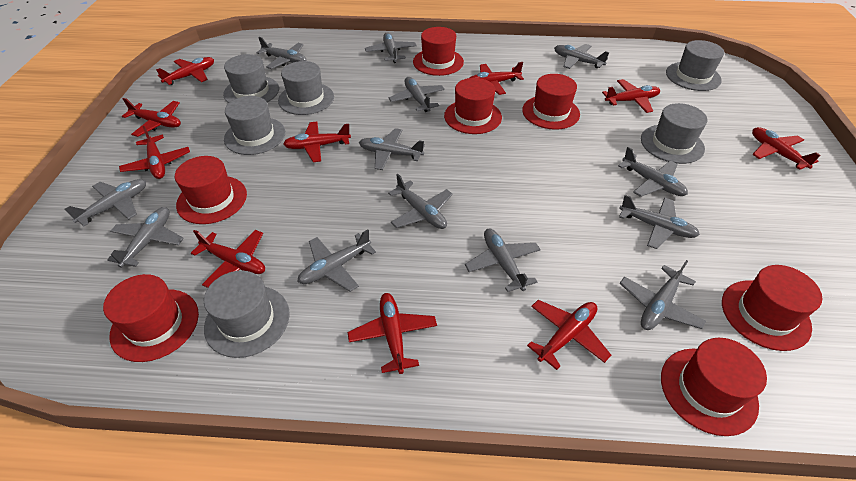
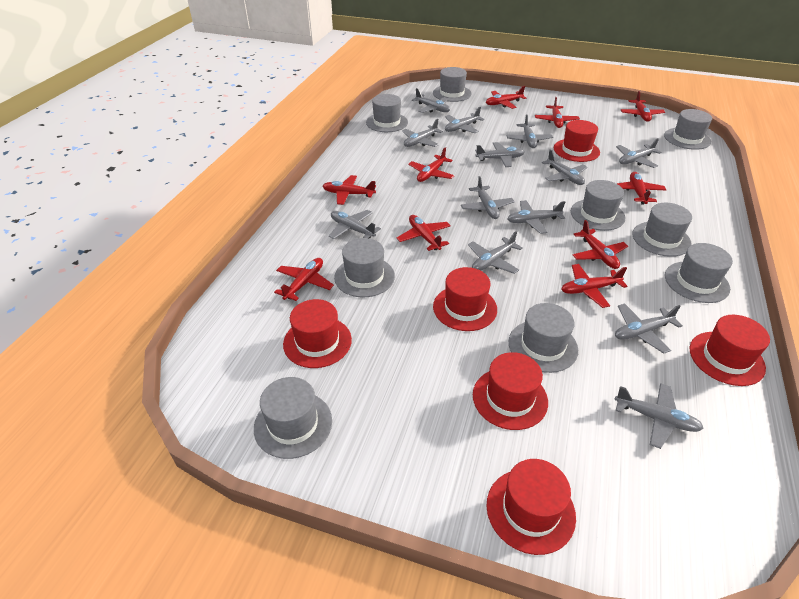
grey hat: 6 -> 9
red hat: 7 -> 6

